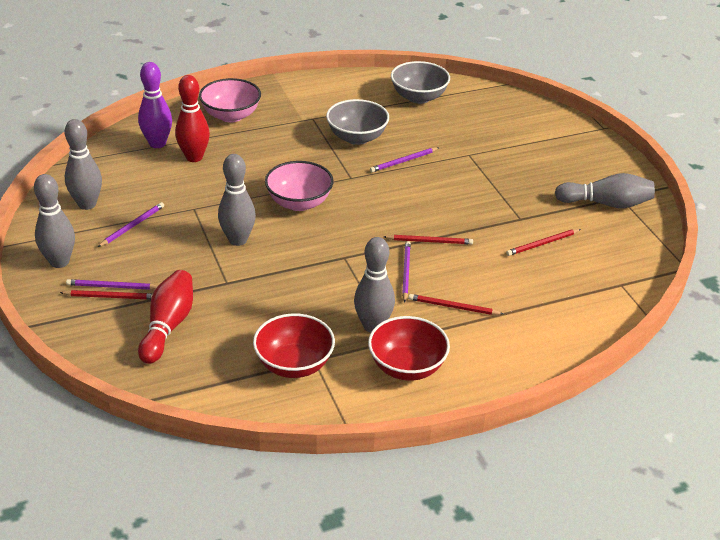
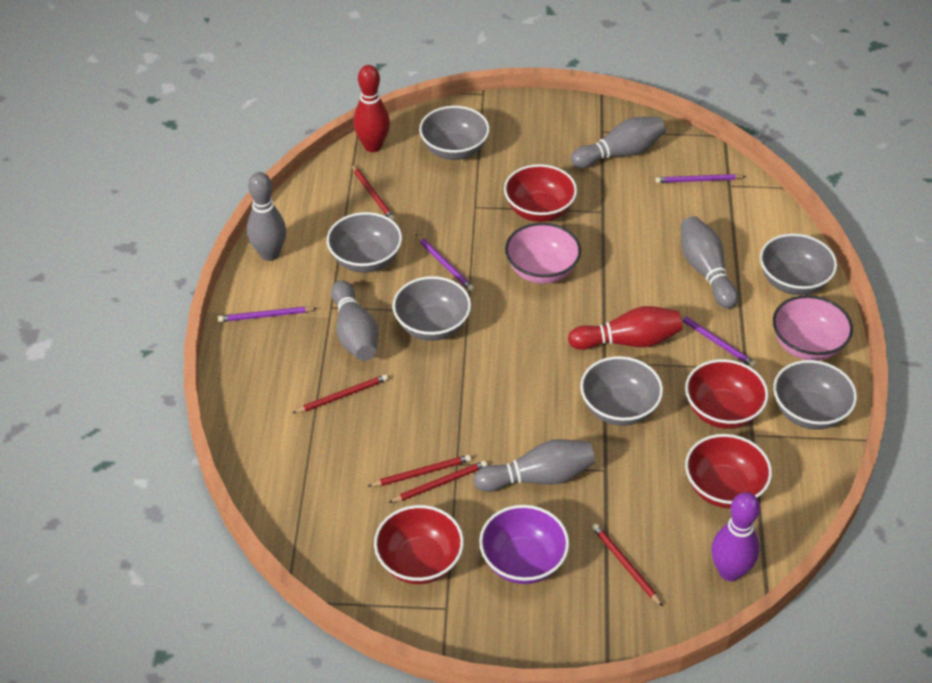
grey bowl: 2 -> 6
purple bowl: 0 -> 1
red bowl: 2 -> 4
red pencil: 4 -> 5

